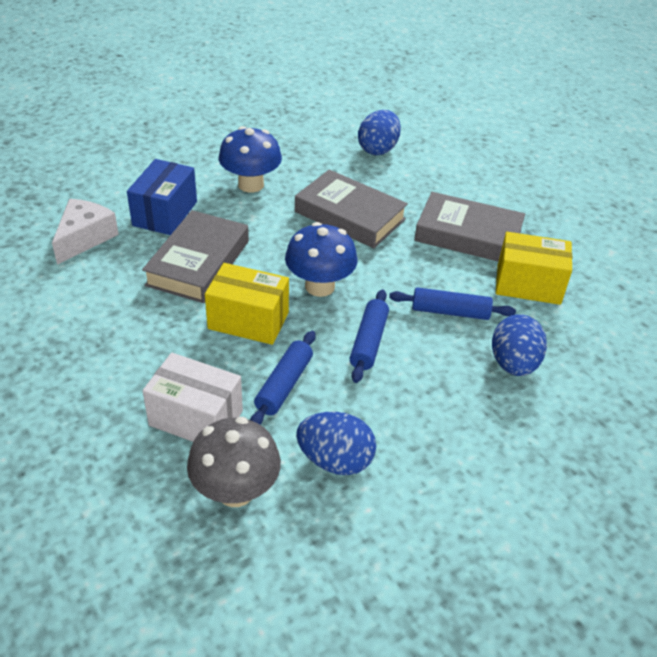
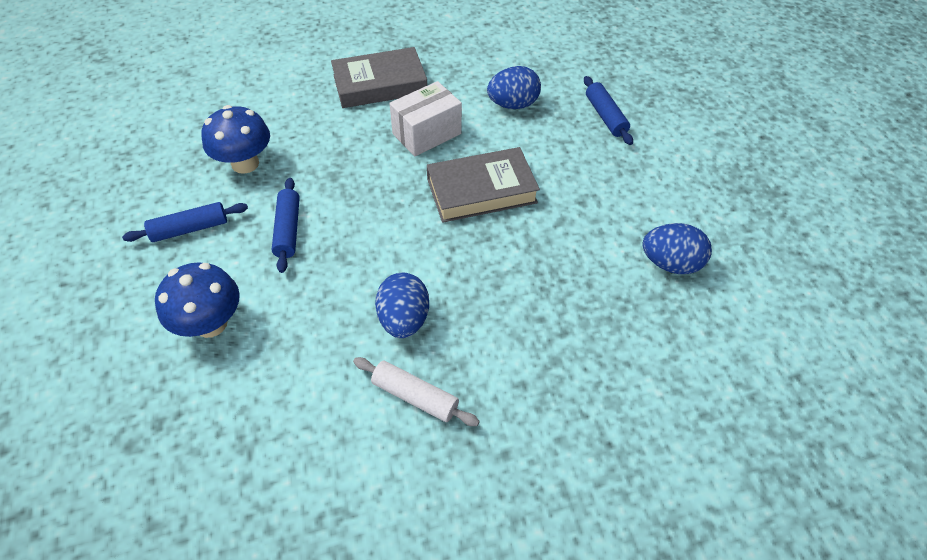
blue box: 1 -> 0
grey book: 3 -> 2
grey mushroom: 1 -> 0
white cheese: 1 -> 0
white rolling pin: 0 -> 1
yellow box: 2 -> 0

